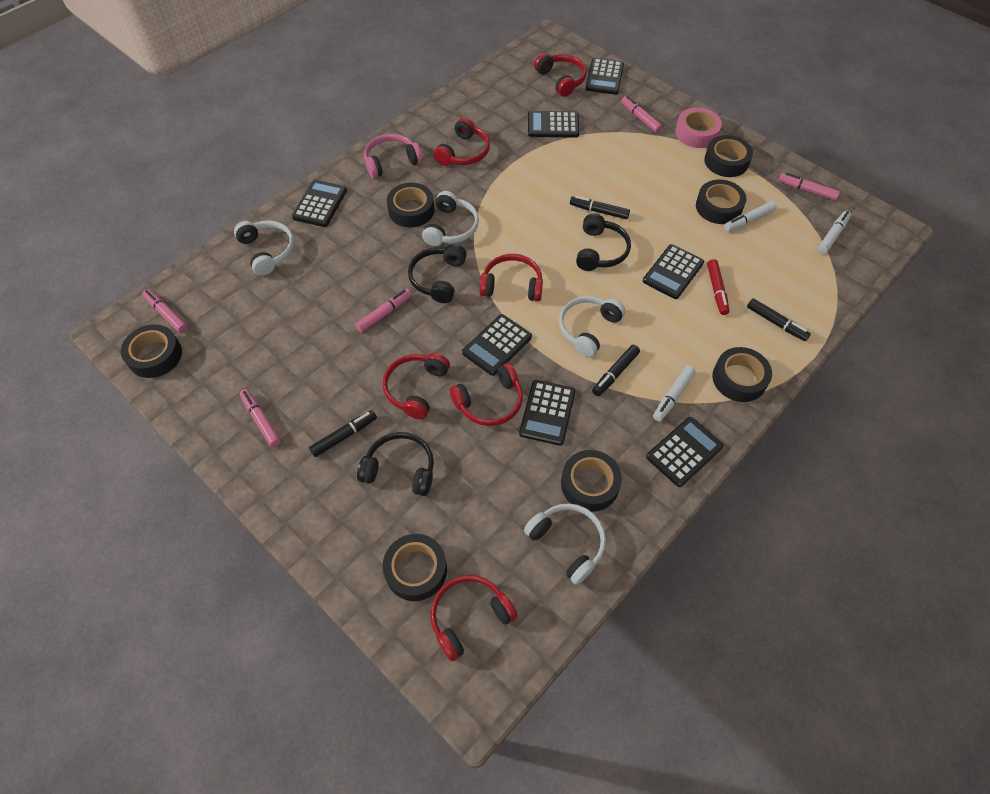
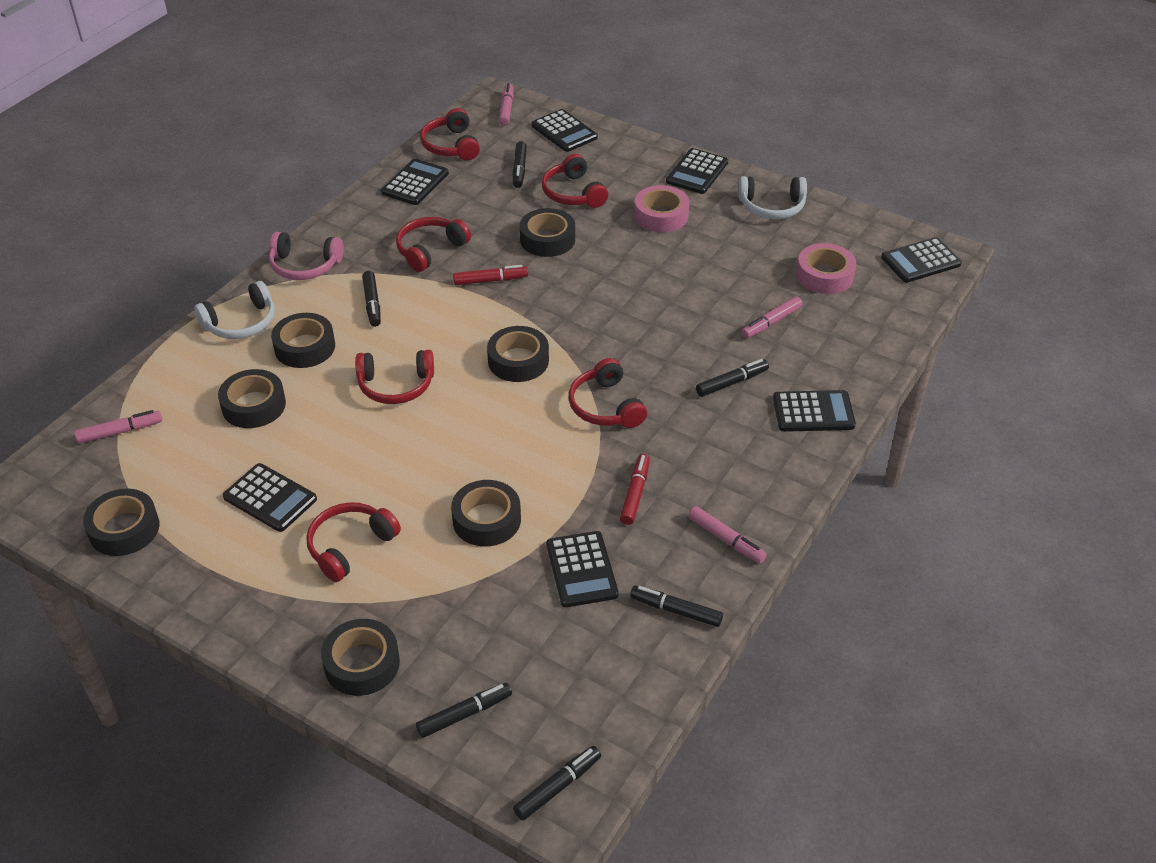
black headphones: 3 -> 0
black marker: 4 -> 6
pink marker: 5 -> 4
pink tape: 1 -> 2
red marker: 1 -> 2
white headphones: 4 -> 2
white marker: 3 -> 0

